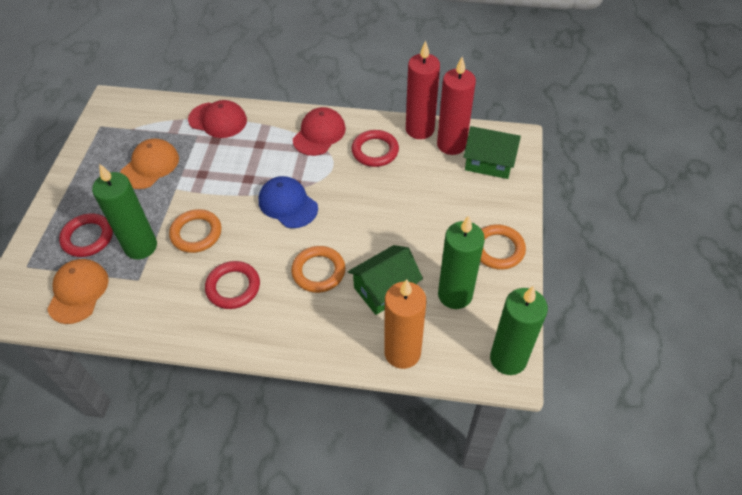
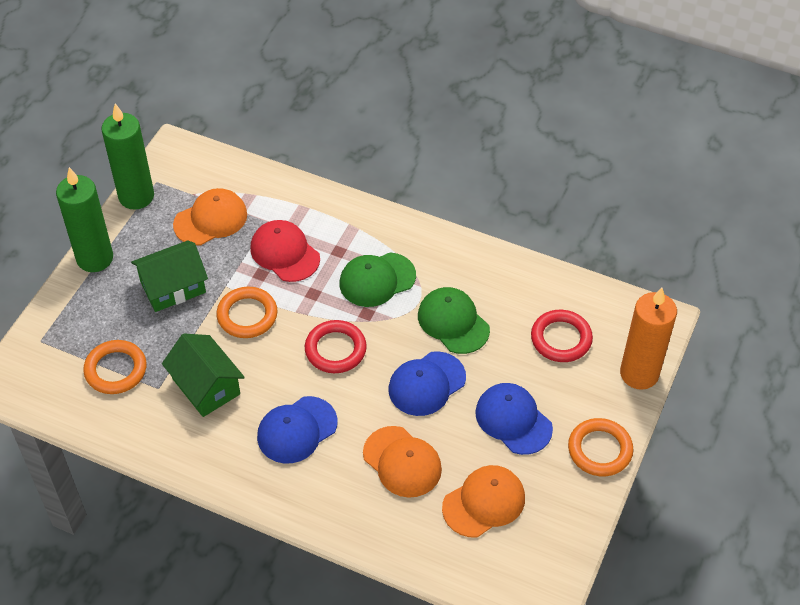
blue cap: 1 -> 3
green candle: 3 -> 2
green cap: 0 -> 2
orange cap: 2 -> 3
red candle: 2 -> 0
red cap: 2 -> 1
red ring: 3 -> 2

